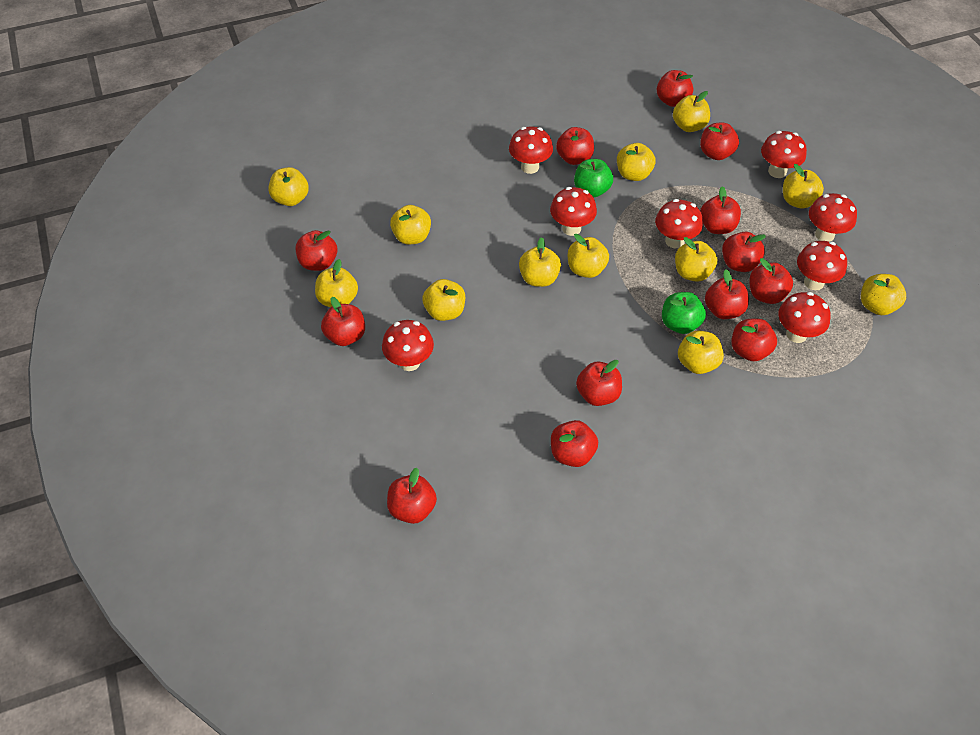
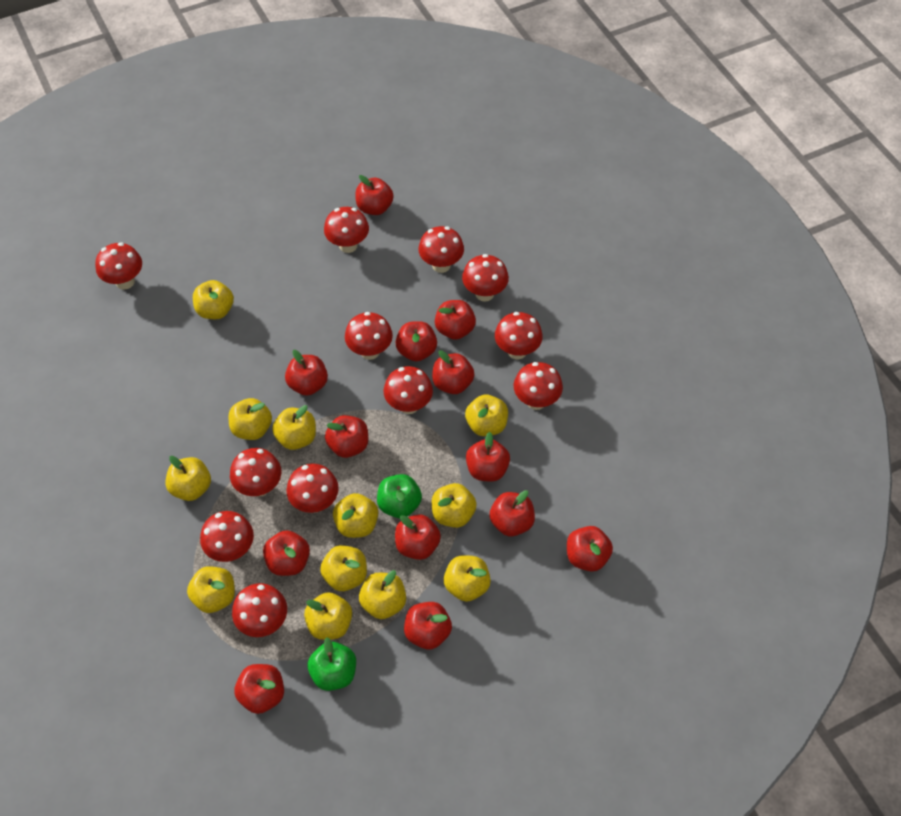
red mushroom: 8 -> 12

